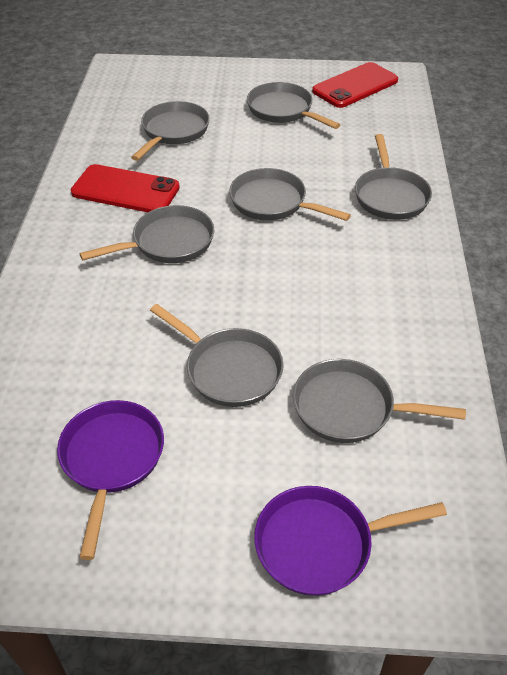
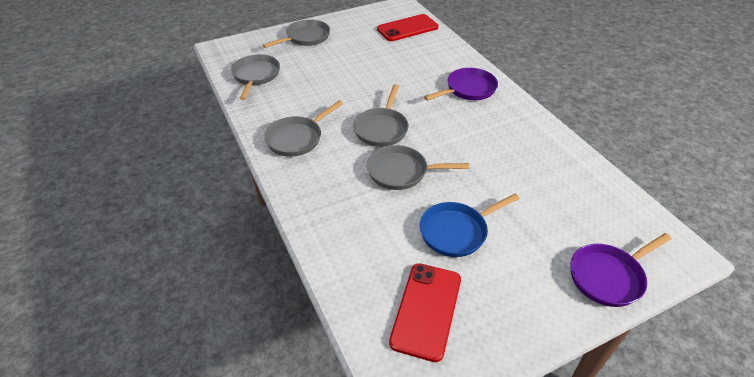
blue pan: 0 -> 1
grey pan: 7 -> 5

